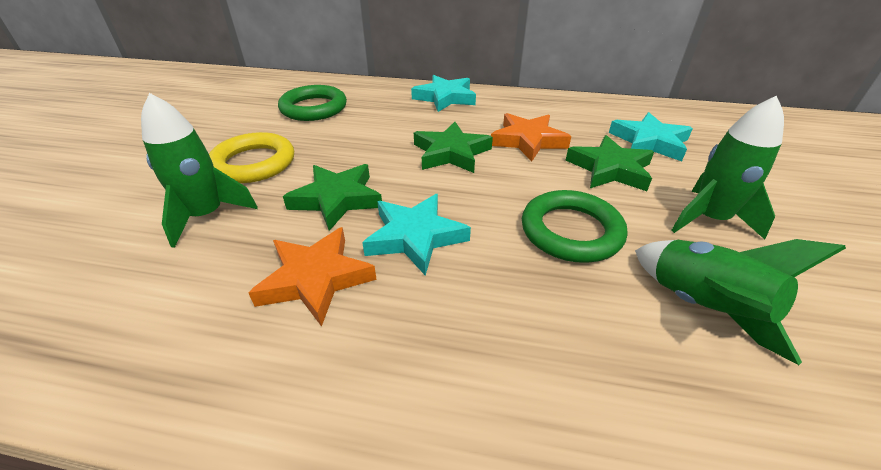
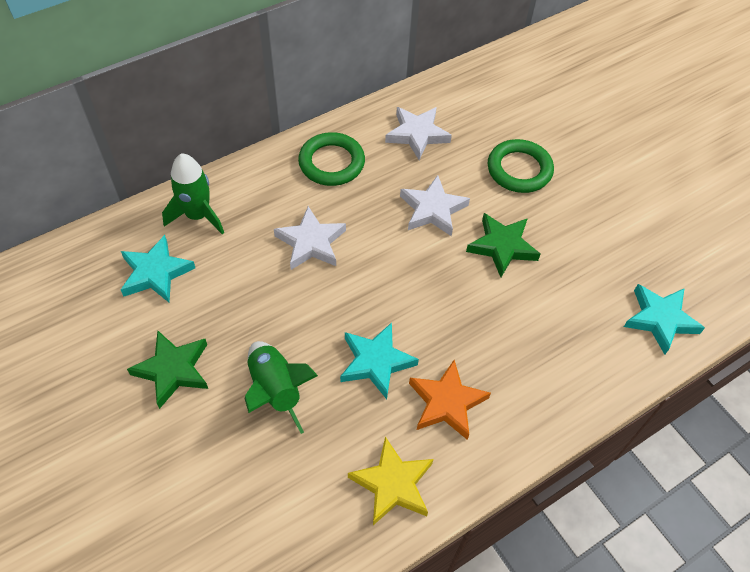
green rocket: 3 -> 2
green star: 3 -> 2
orange star: 2 -> 1
white star: 0 -> 3
yellow ring: 1 -> 0
yellow star: 0 -> 1

